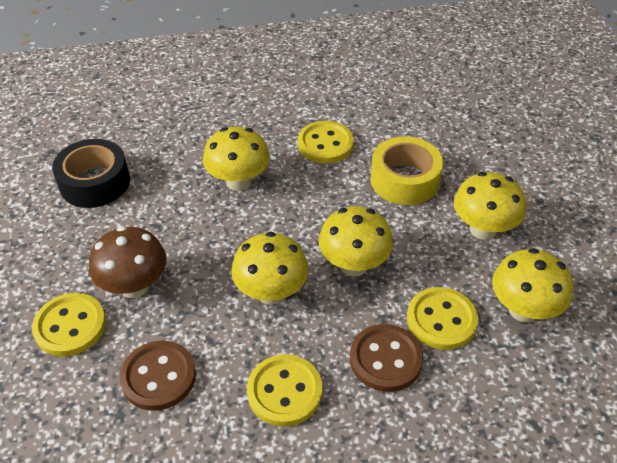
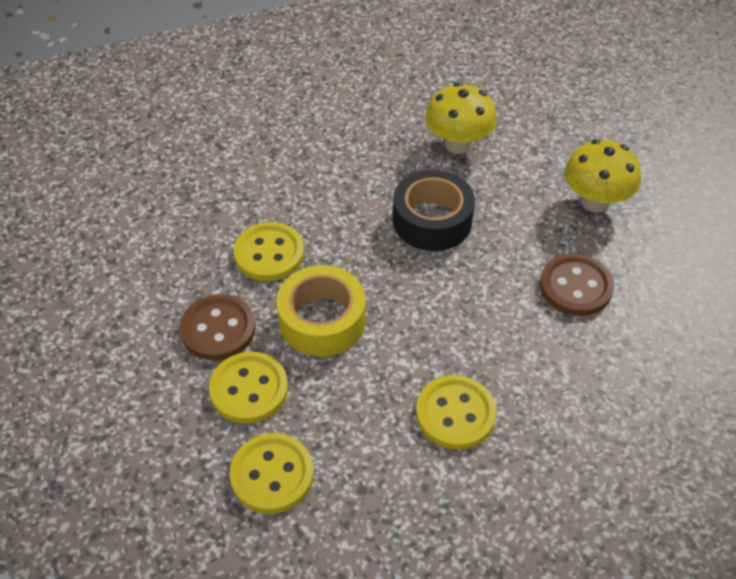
brown mushroom: 1 -> 0
yellow mushroom: 5 -> 2

